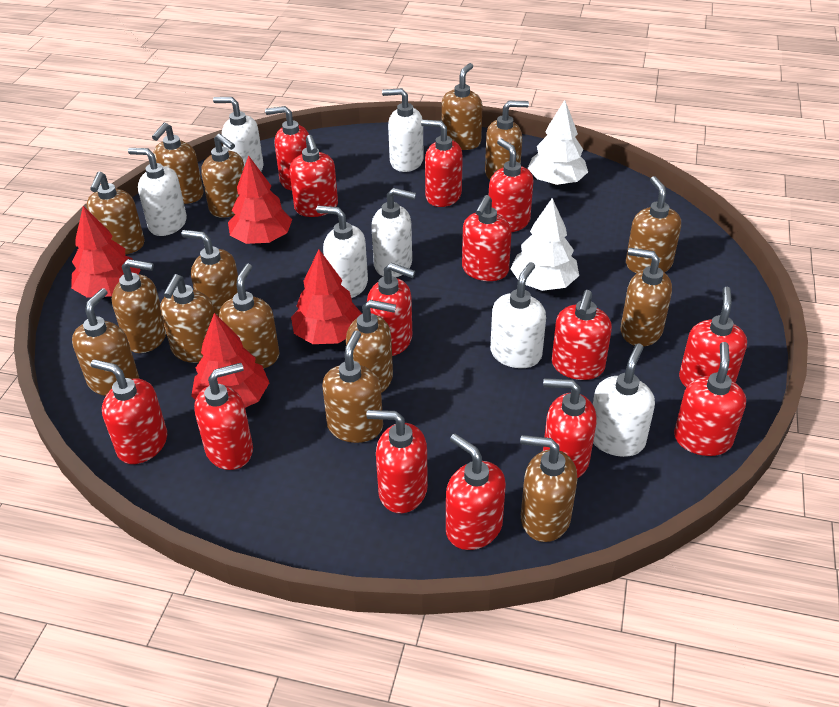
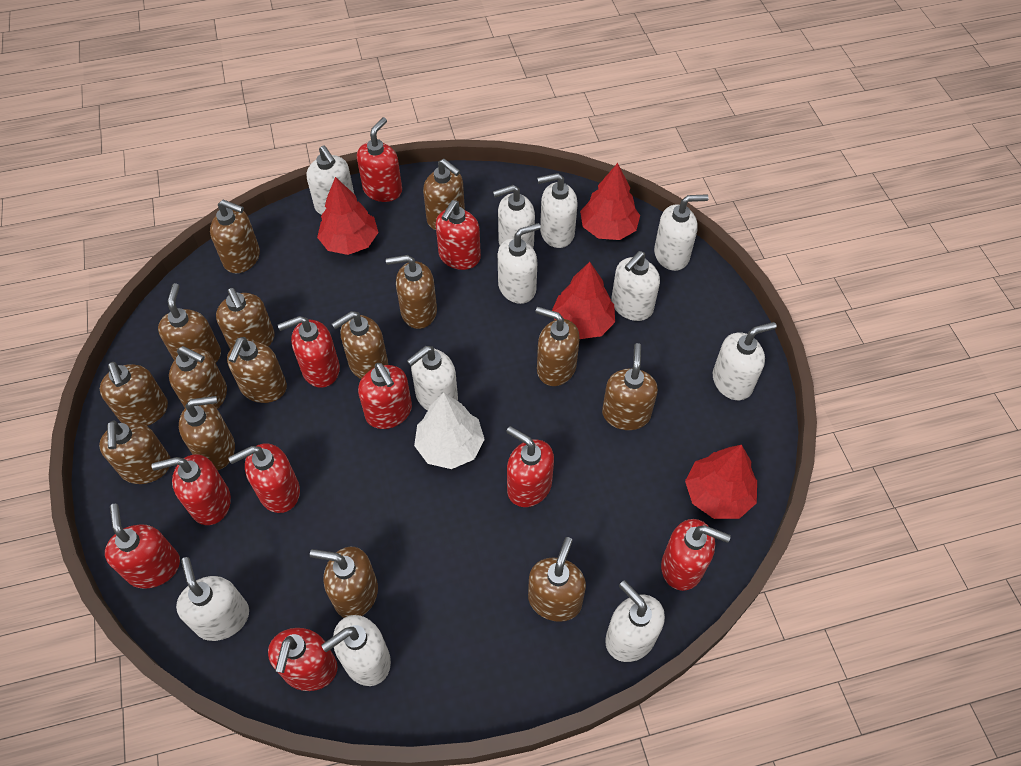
red soap dispenser: 14 -> 10
white soap dispenser: 7 -> 11
white tree: 2 -> 1

